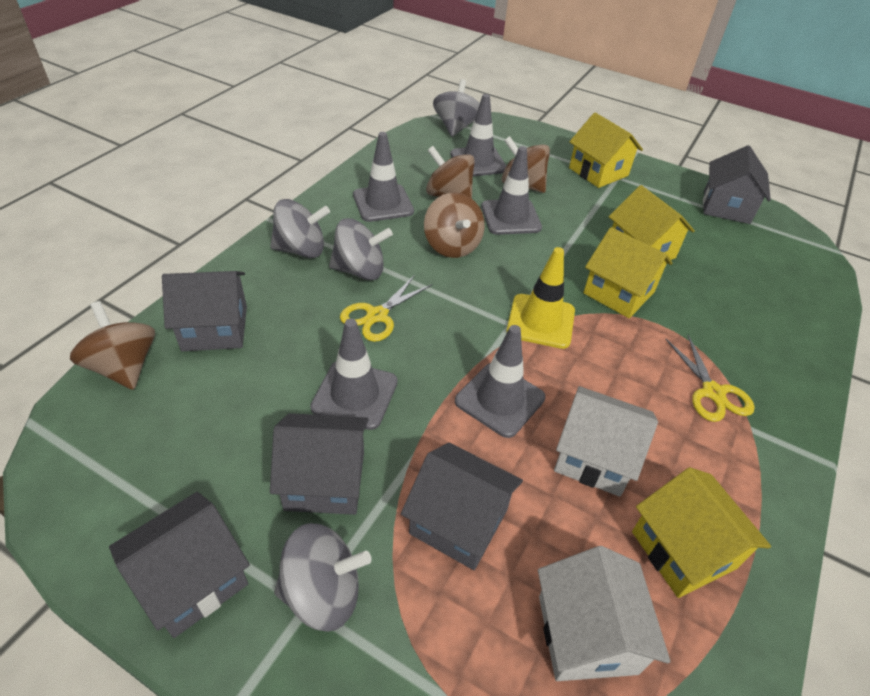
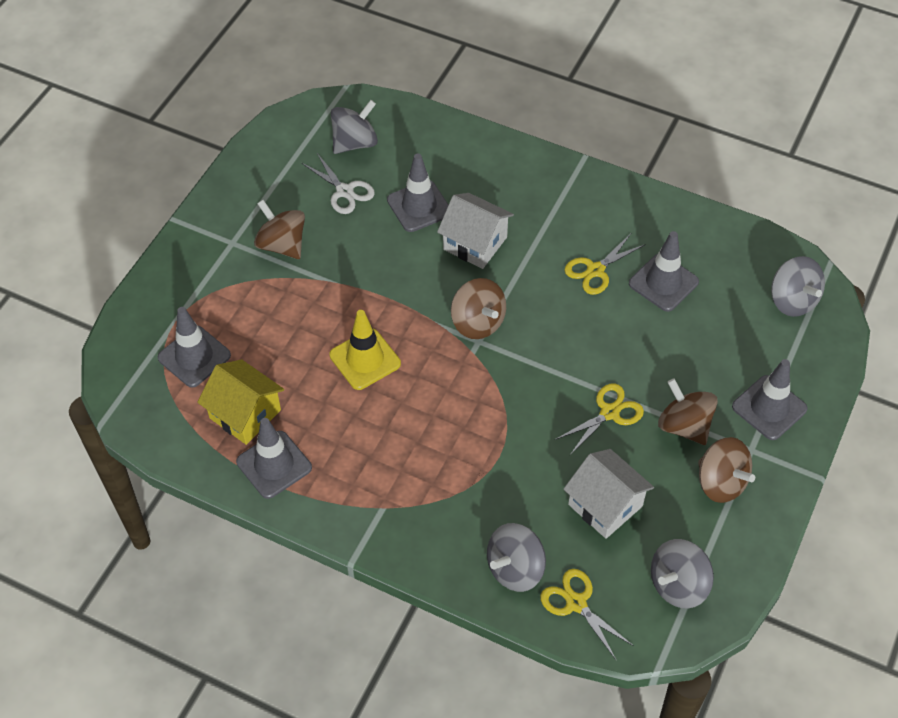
grey house: 5 -> 0
white scissors: 0 -> 1
yellow house: 4 -> 1
yellow scissors: 2 -> 3

